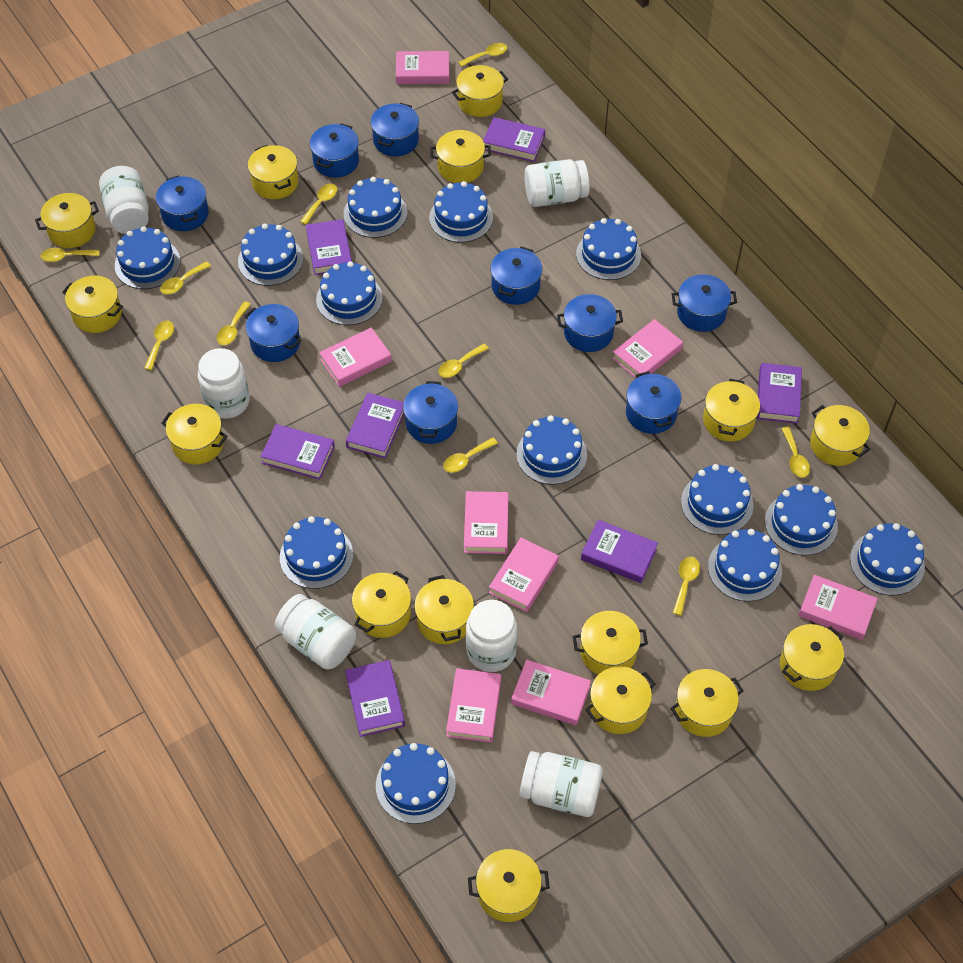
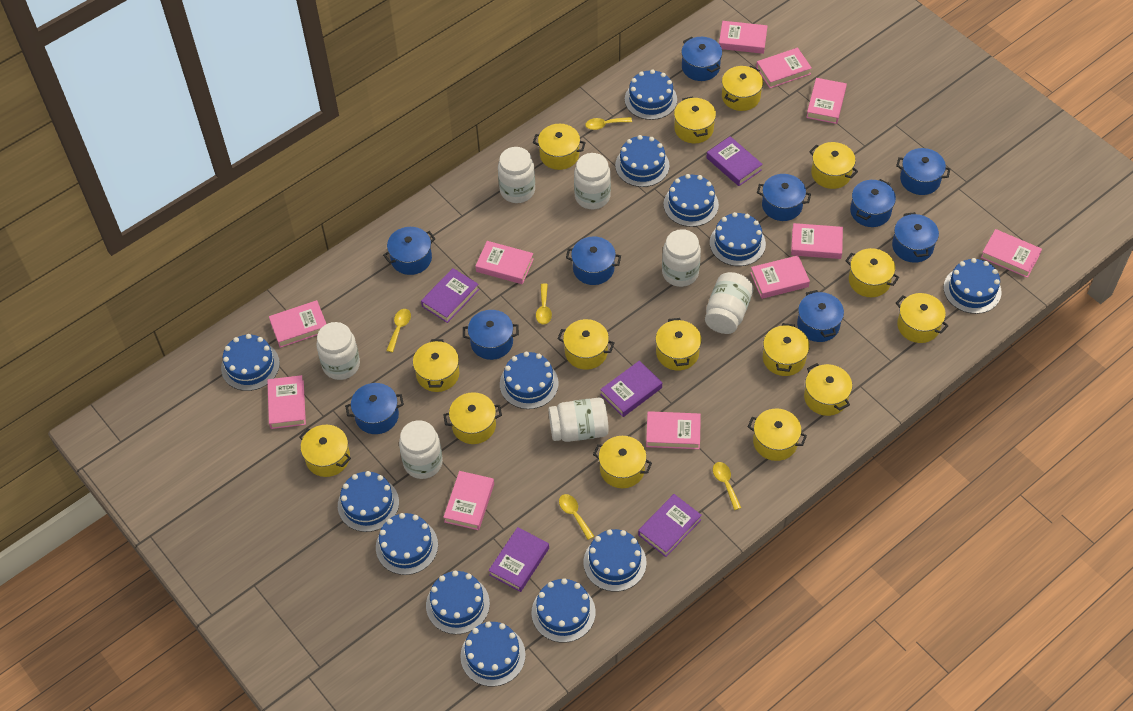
blue pot: 9 -> 10
pink book: 8 -> 11
purple book: 7 -> 5
white jar: 6 -> 7
yellow spoon: 10 -> 5

